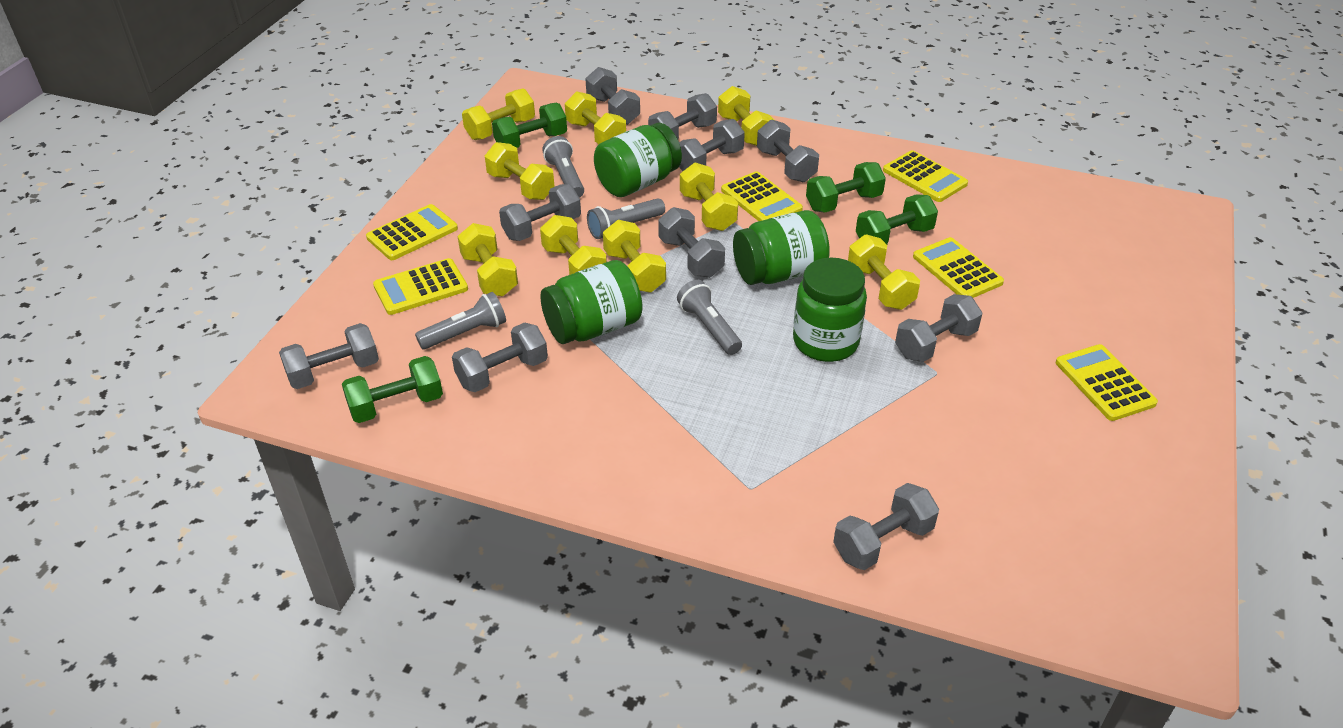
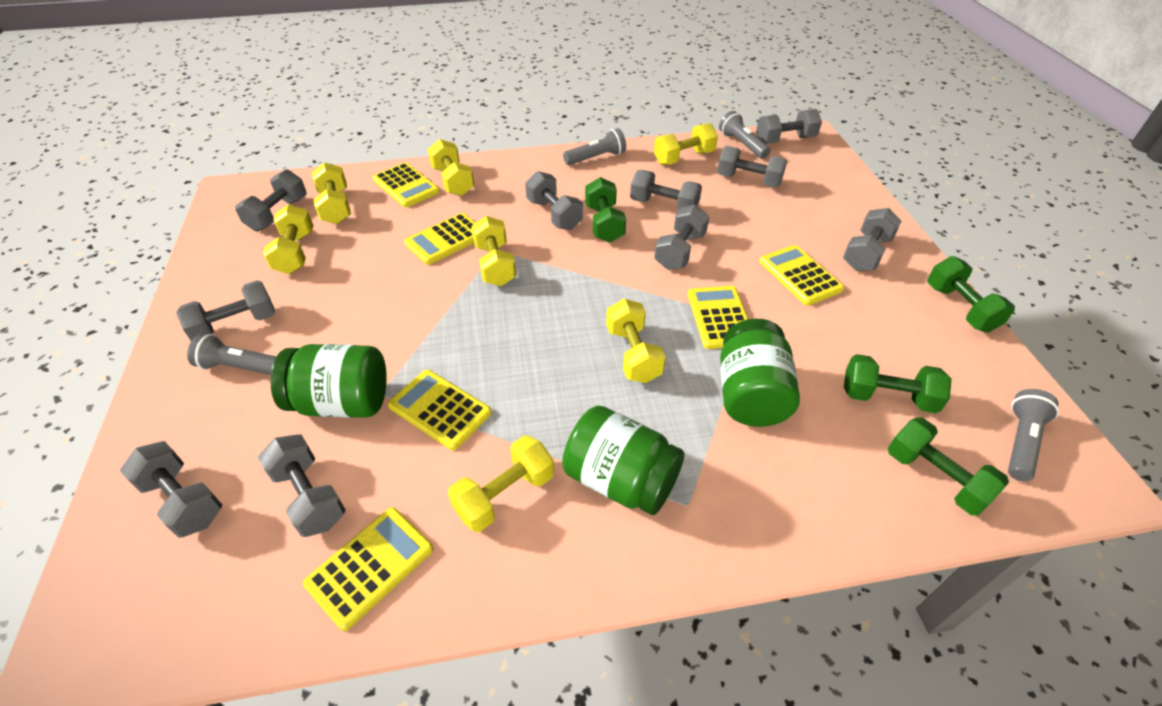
green jar: 4 -> 3
yellow dumbbell: 9 -> 7

